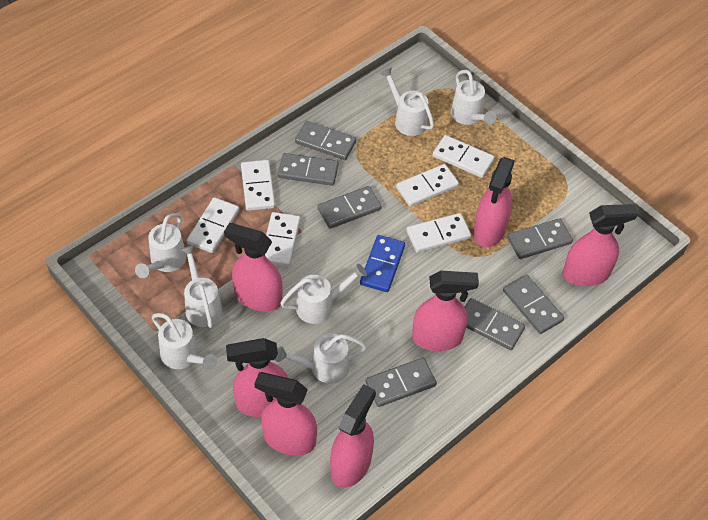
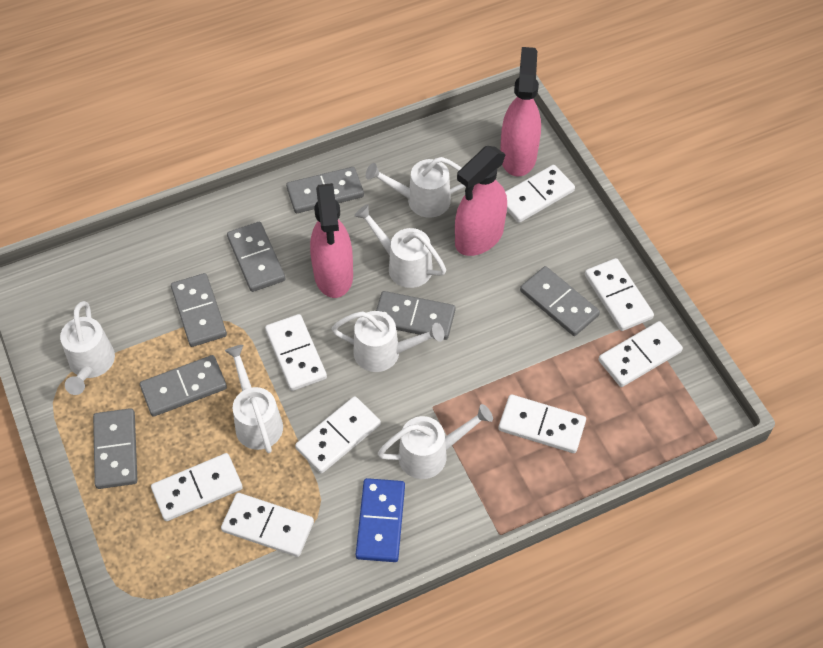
pink spray bottle: 7 -> 3
white domino: 6 -> 8
white watering can: 7 -> 6

